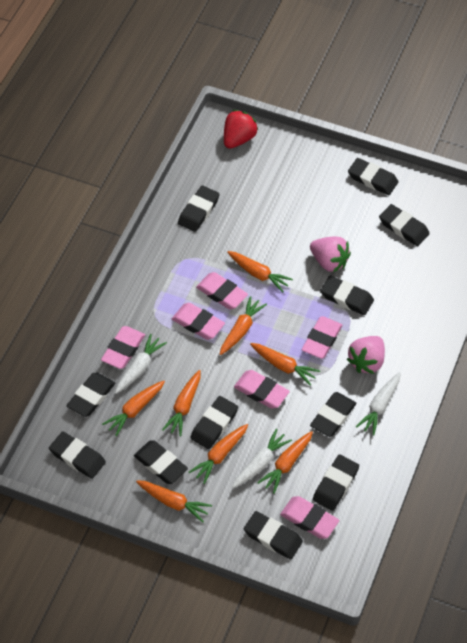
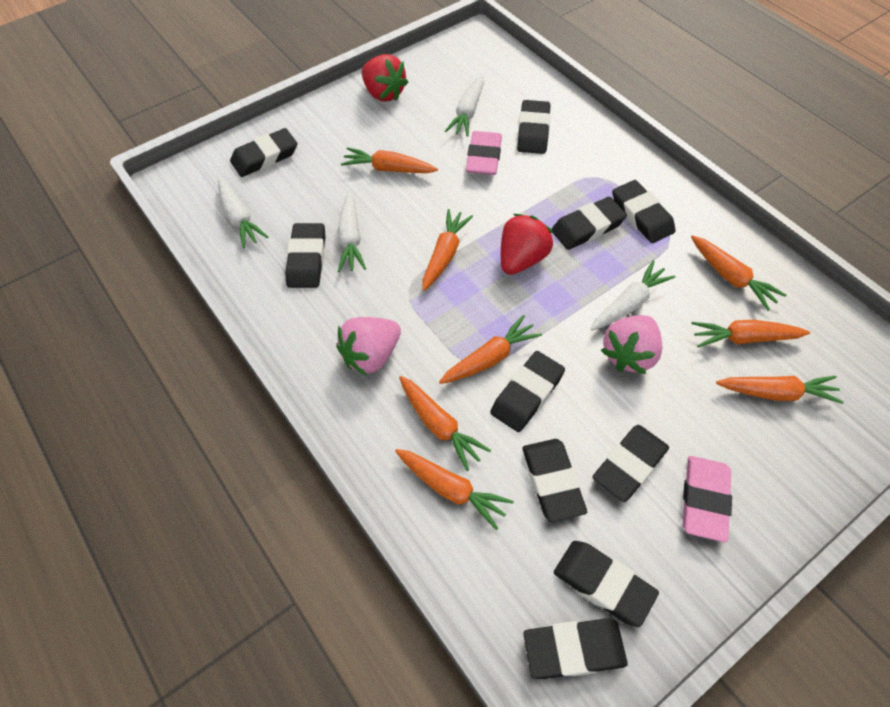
black eraser: 11 -> 10
pink eraser: 6 -> 2
red strawberry: 1 -> 2
white carrot: 3 -> 4

